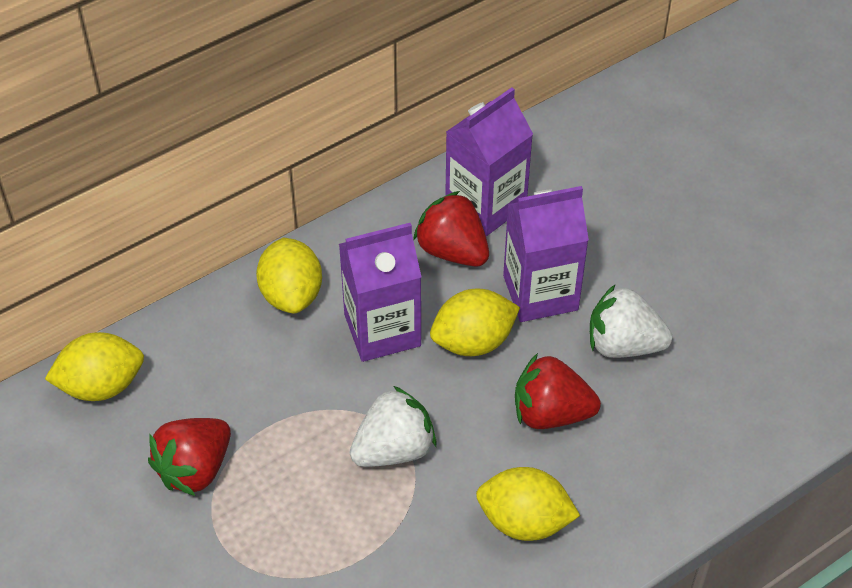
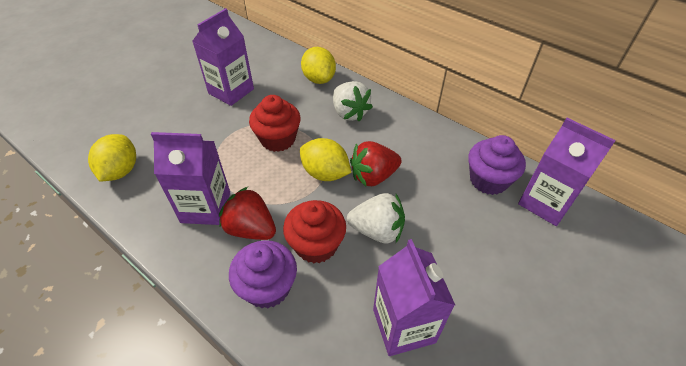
purple carton: 3 -> 4
purple cupcake: 0 -> 2
red cupcake: 0 -> 2
red strawberry: 3 -> 2
yellow lemon: 4 -> 3

